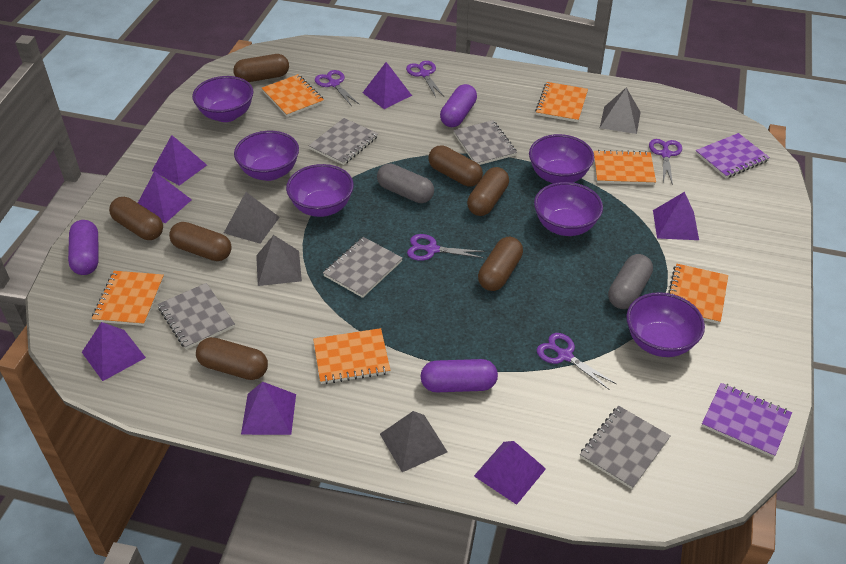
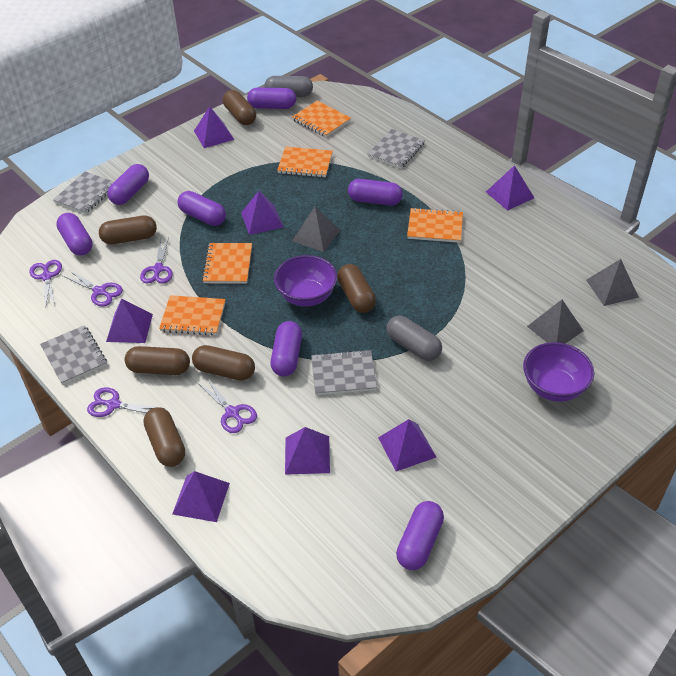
brown capsule: 7 -> 6
grey notebook: 5 -> 4
grey pyramid: 4 -> 3
orange notebook: 6 -> 5
purple bowl: 6 -> 2
purple capsule: 3 -> 7
purple notebook: 2 -> 0

